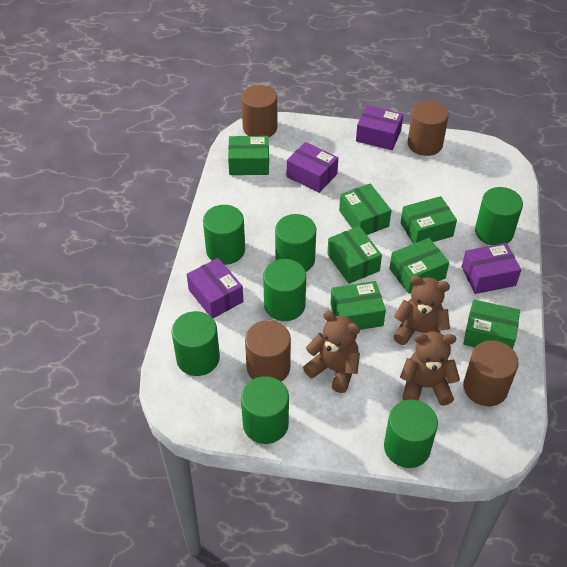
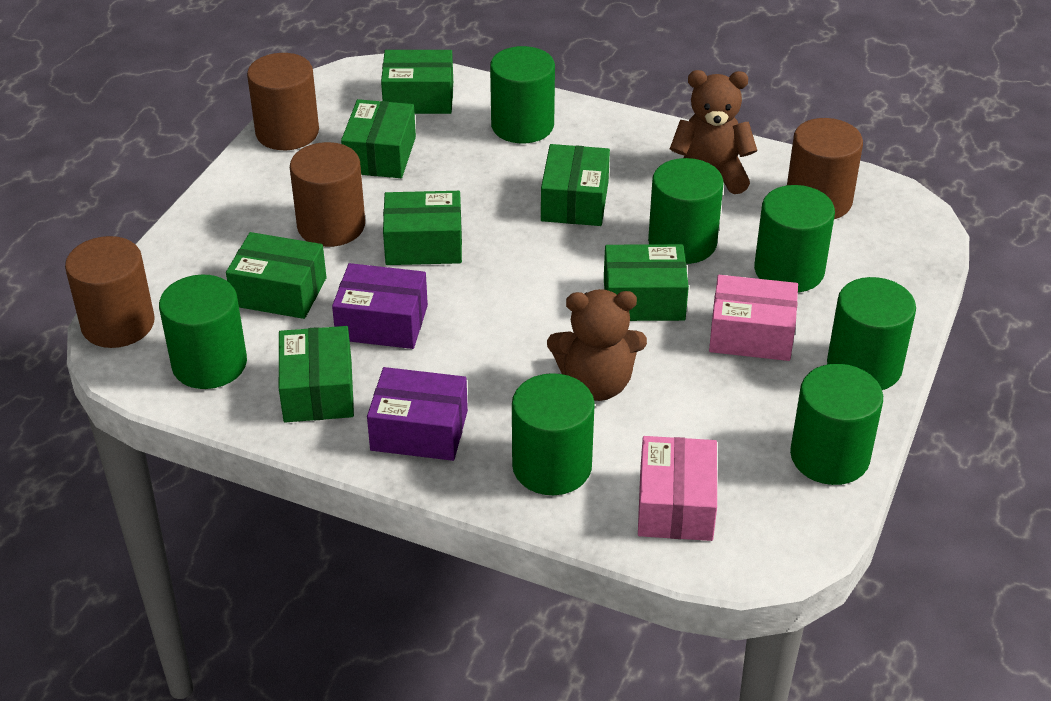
brown teddy bear: 3 -> 2
pink box: 0 -> 2
purple box: 4 -> 2

